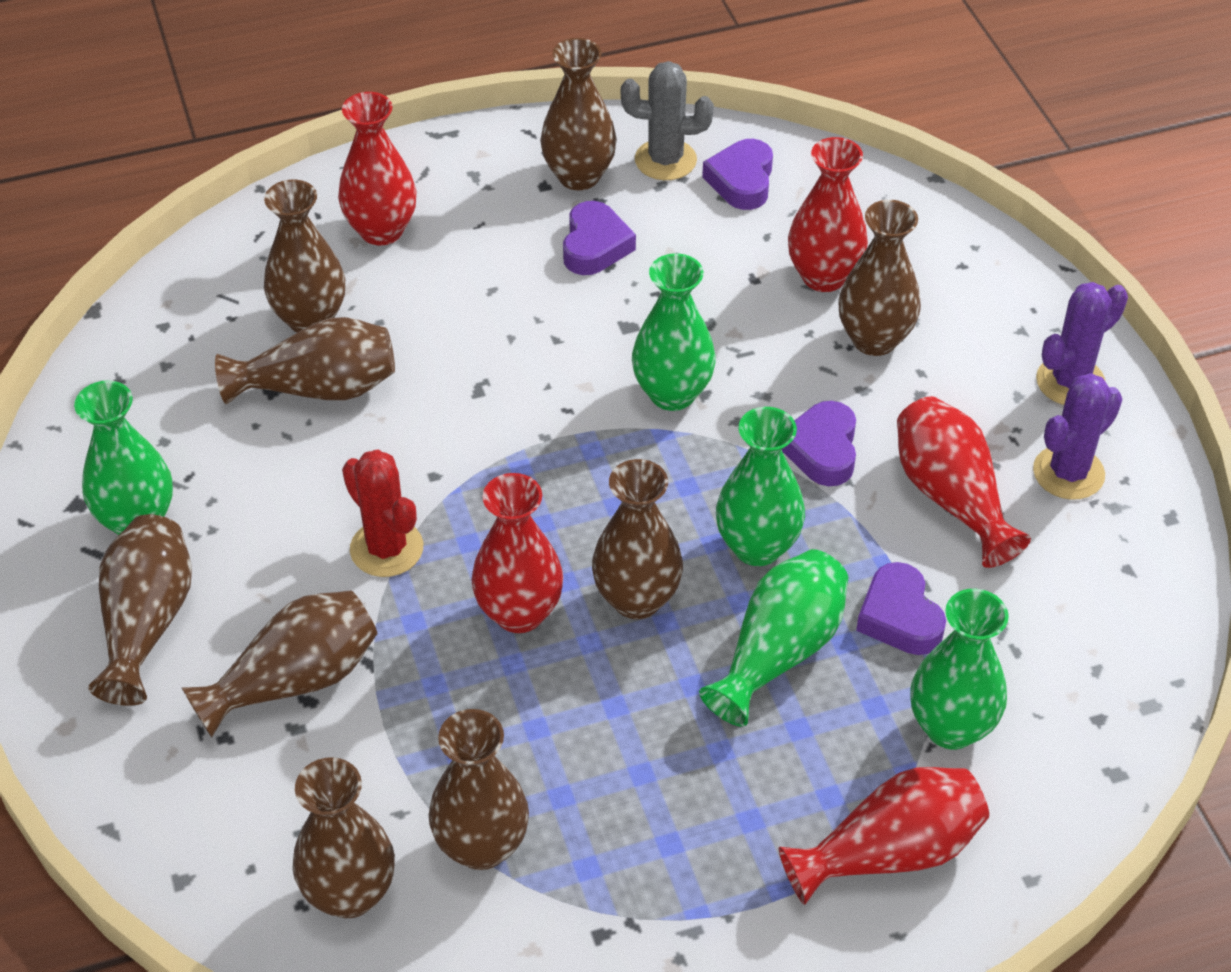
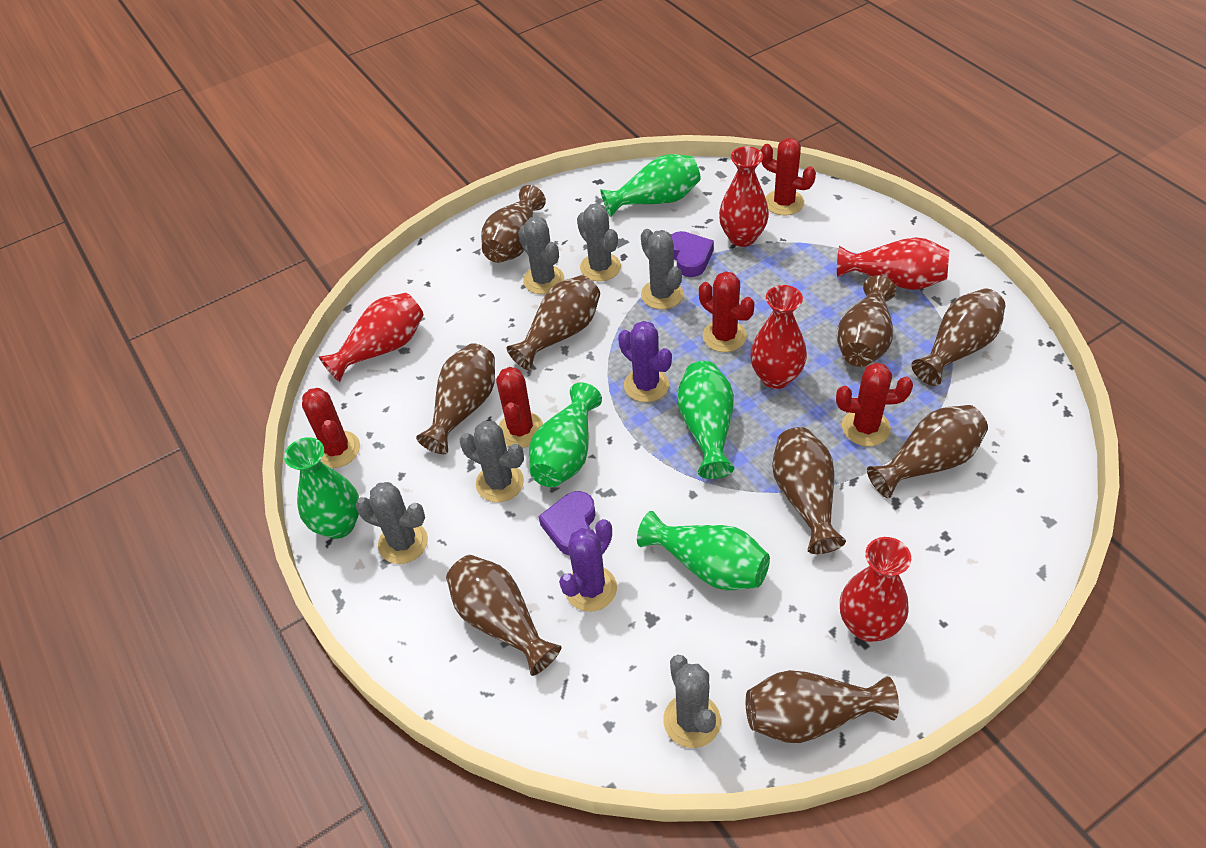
grey cactus: 1 -> 6
purple heart: 4 -> 2
red cactus: 1 -> 5

